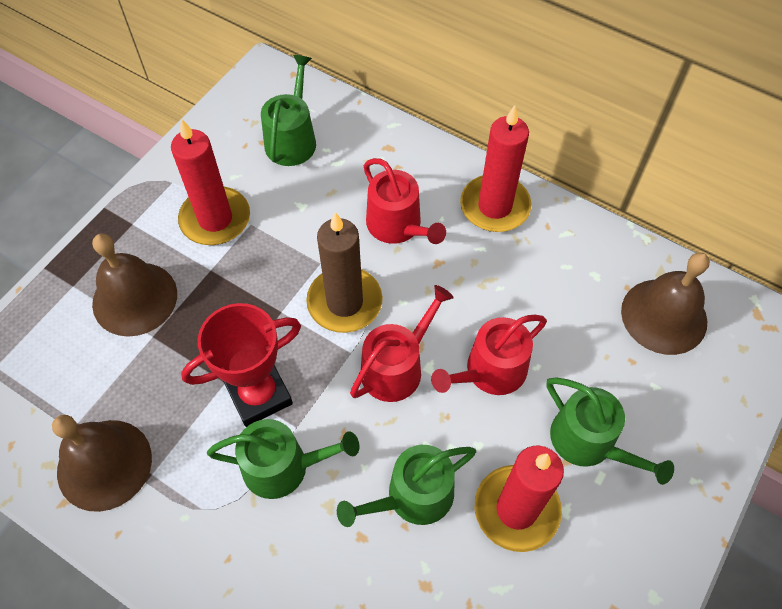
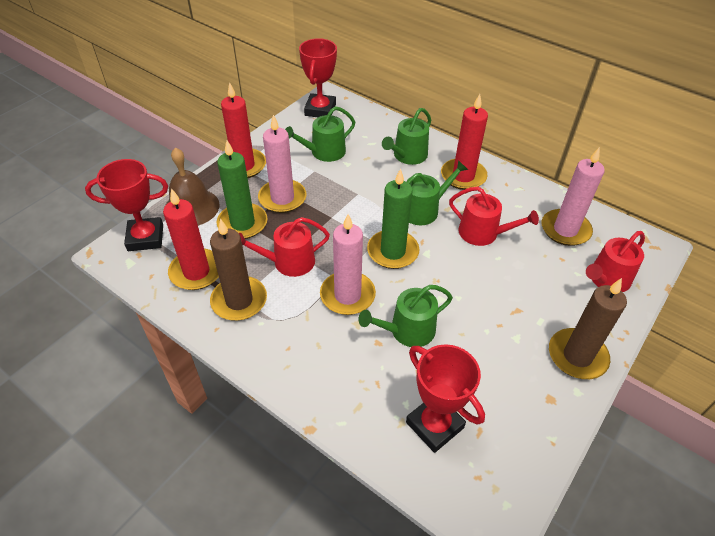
brown bell: 3 -> 1
brown candle: 1 -> 2
green candle: 0 -> 2
pink candle: 0 -> 3
red trophy: 1 -> 3

